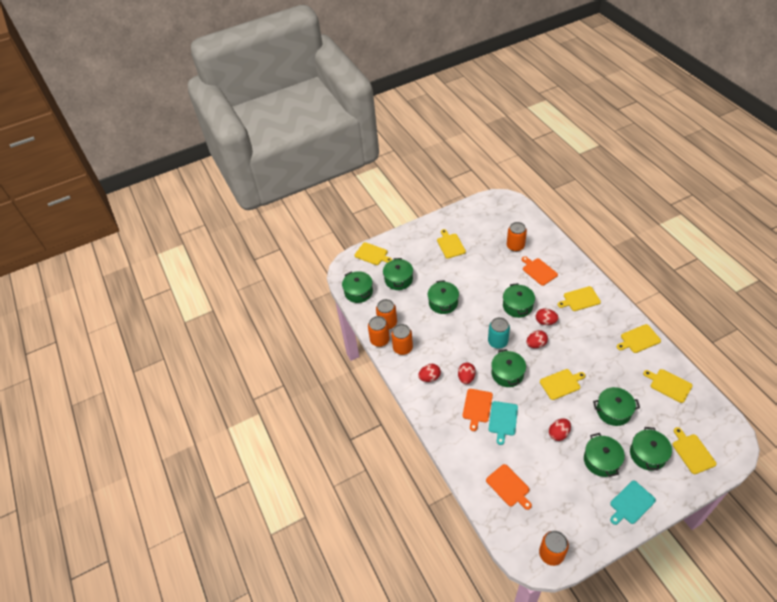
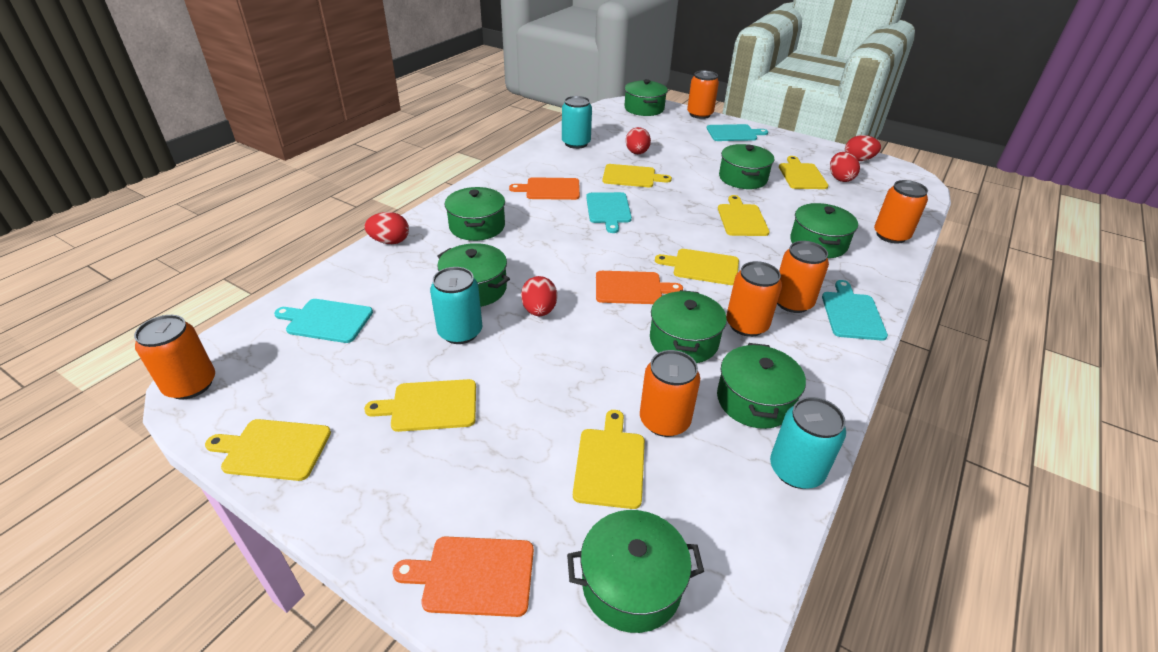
orange can: 5 -> 6
turquoise can: 1 -> 3
turquoise cutting board: 2 -> 4

